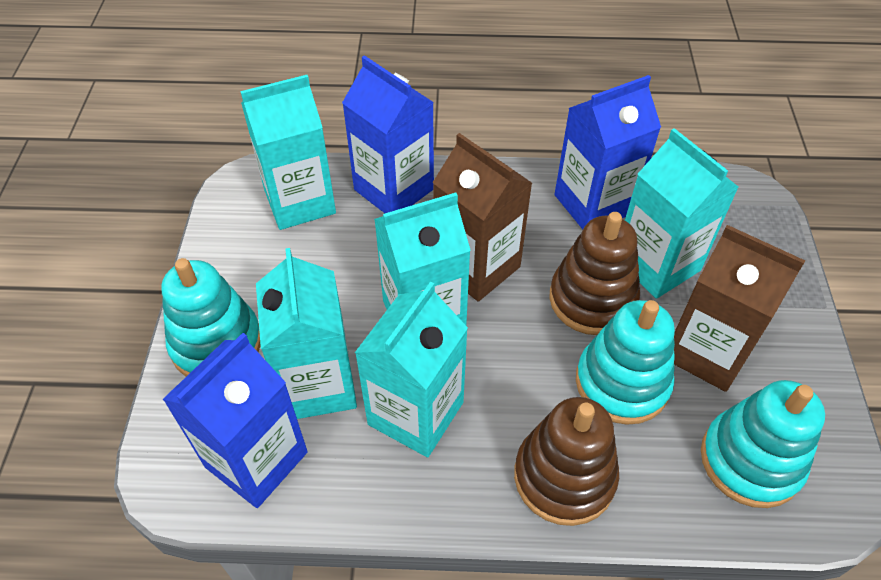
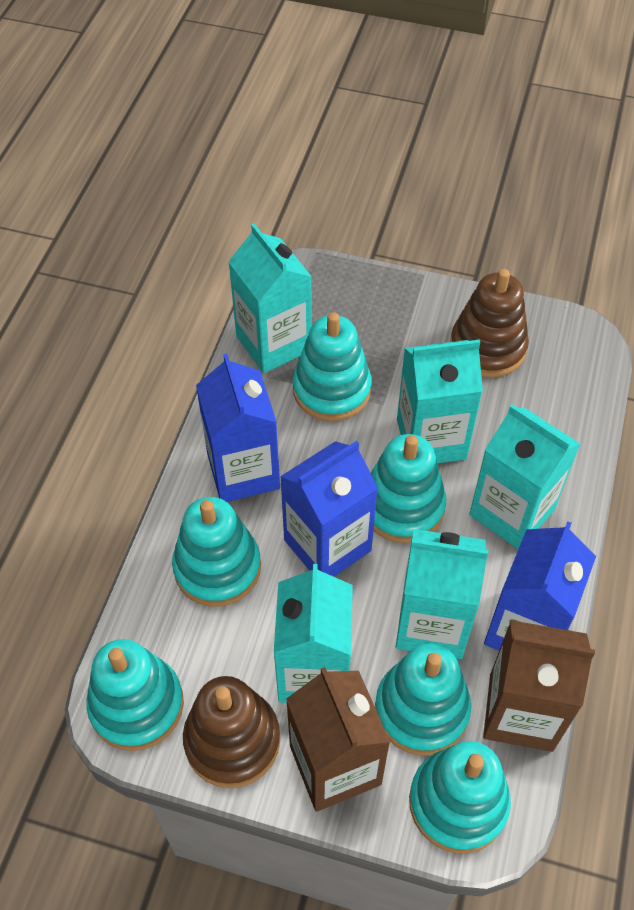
turquoise stacking toy: 3 -> 6

